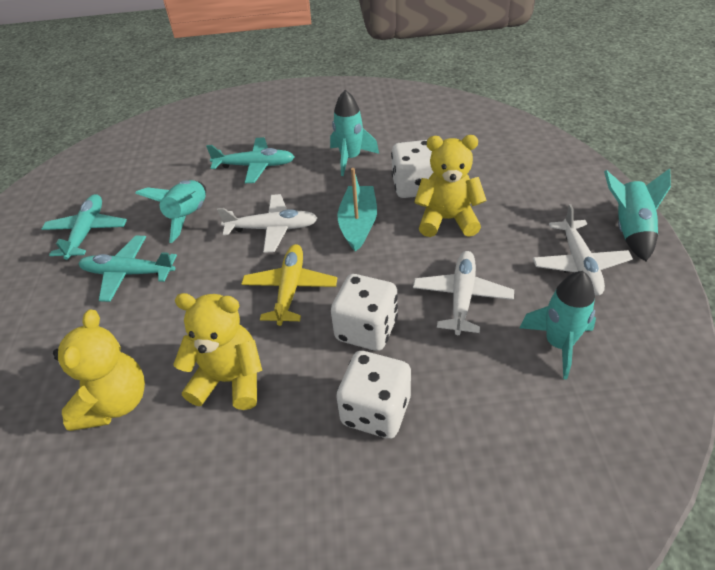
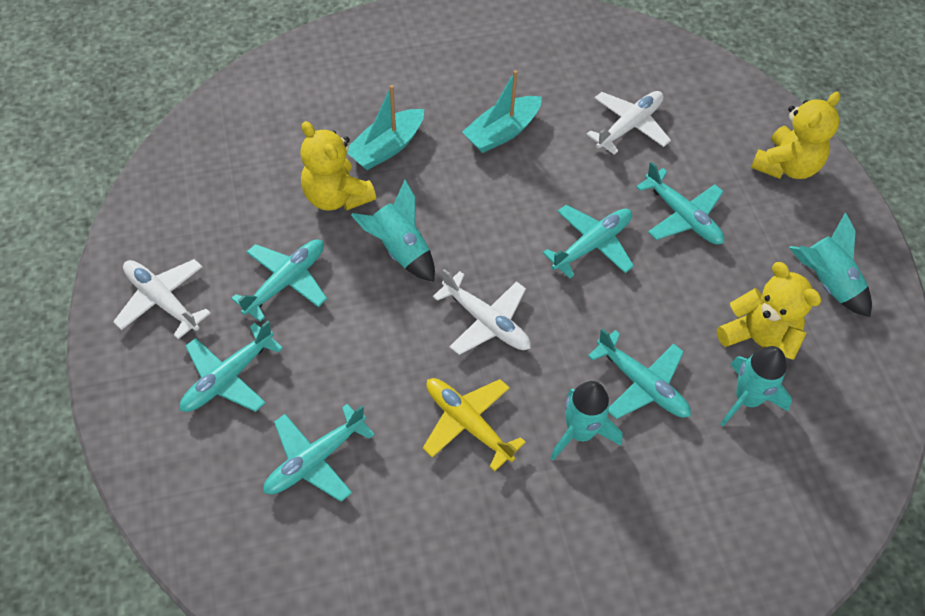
turquoise boat: 1 -> 2
turquoise plane: 3 -> 6
white dice: 3 -> 0

